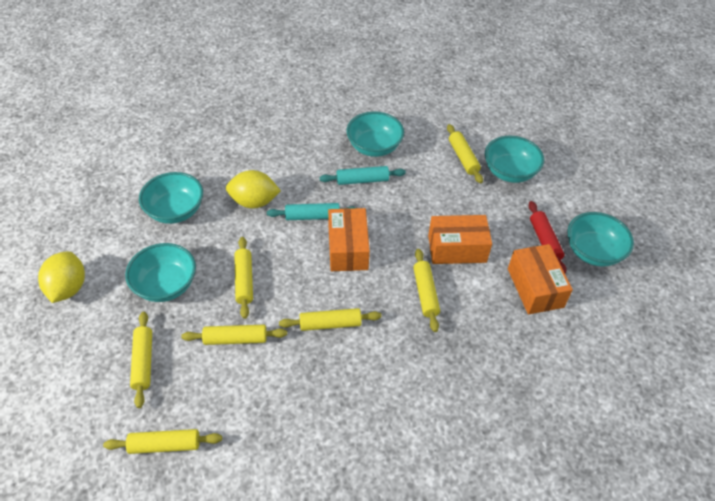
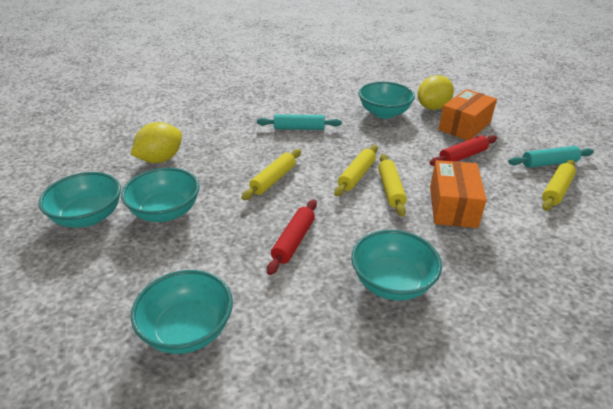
orange box: 3 -> 2
red rolling pin: 1 -> 2
yellow rolling pin: 7 -> 4

